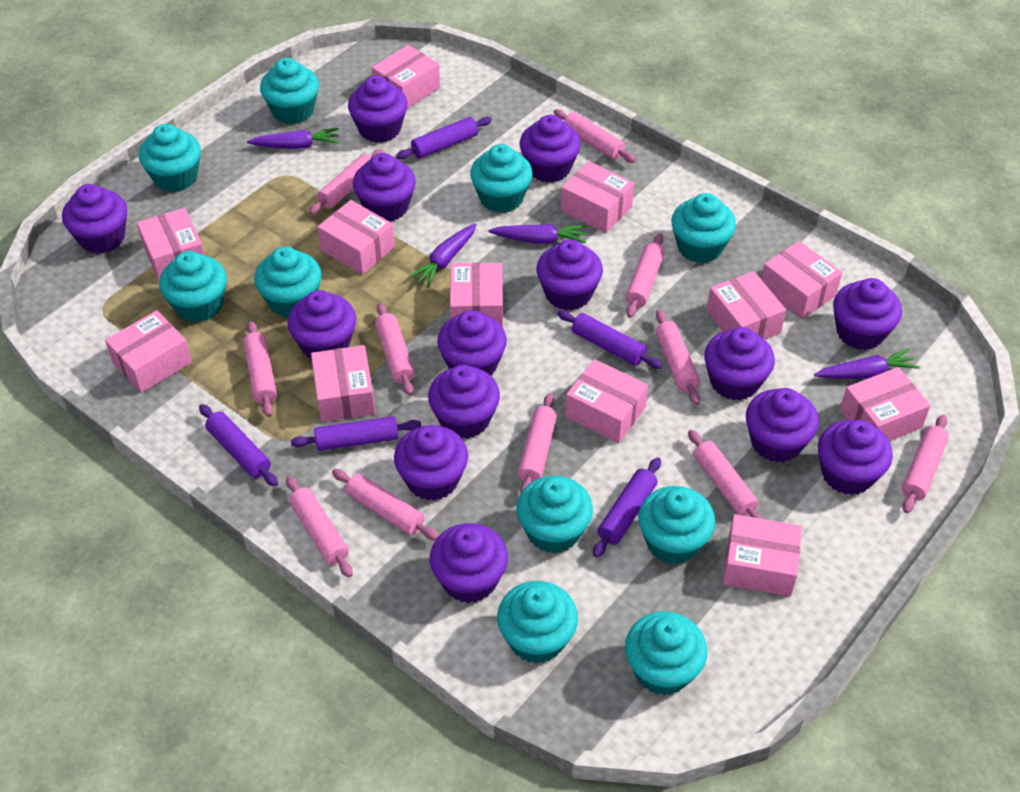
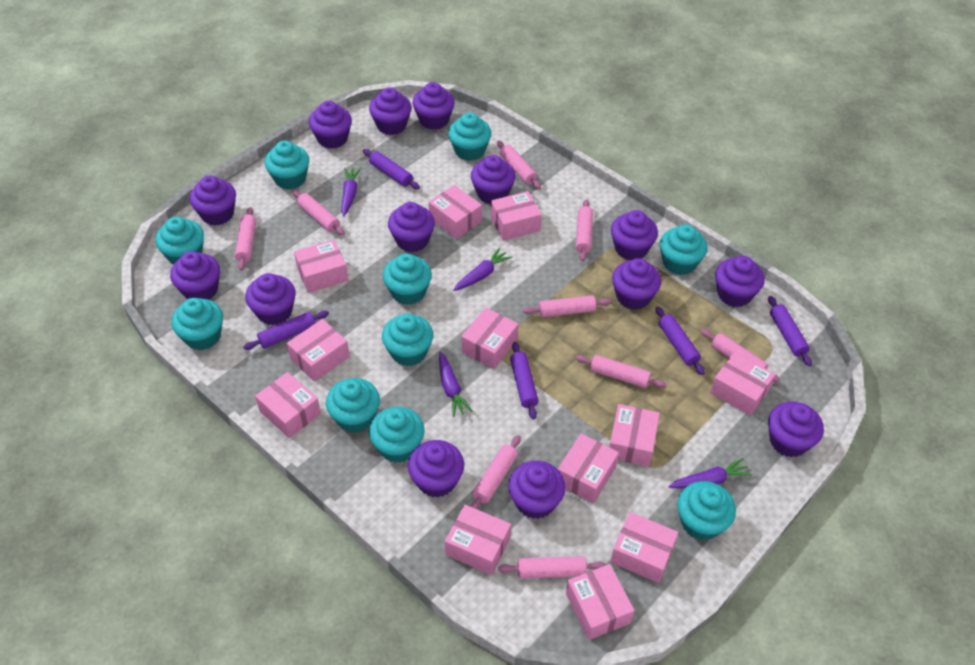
pink rolling pin: 11 -> 9

